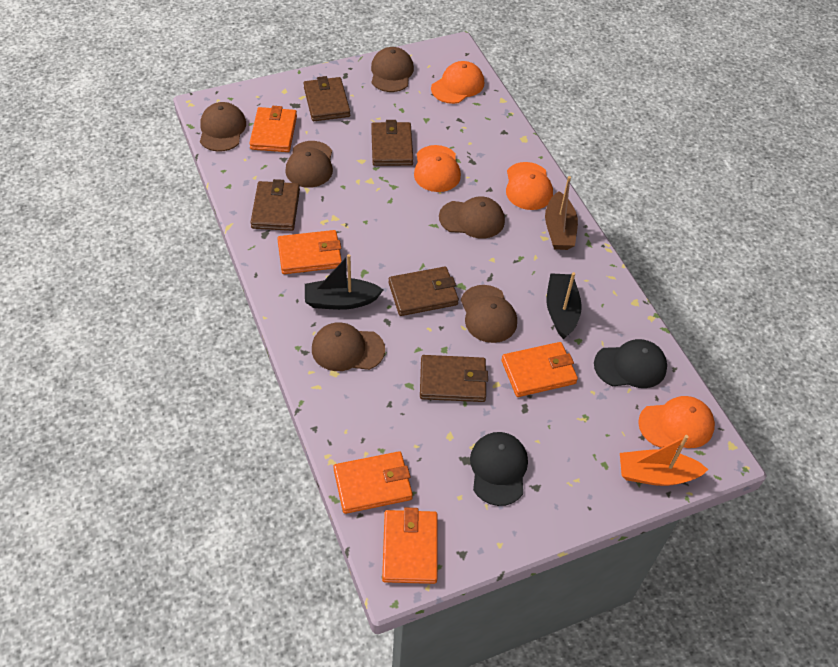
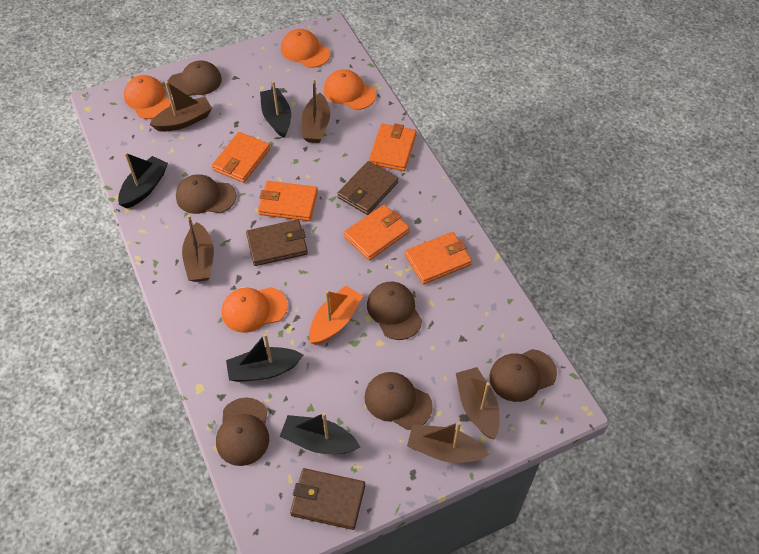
black boat: 2 -> 4
black cap: 2 -> 0
brown boat: 1 -> 5
brown wallet: 5 -> 3

